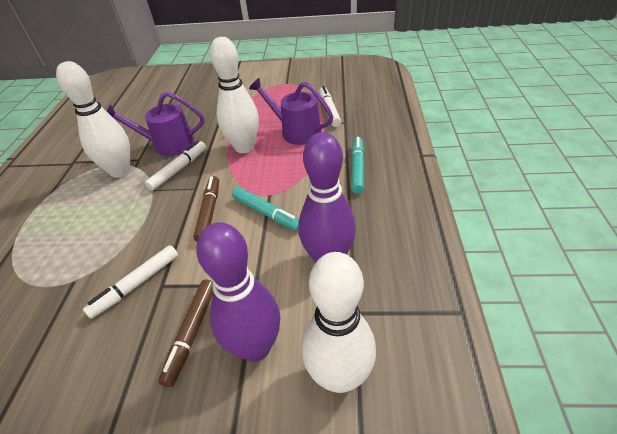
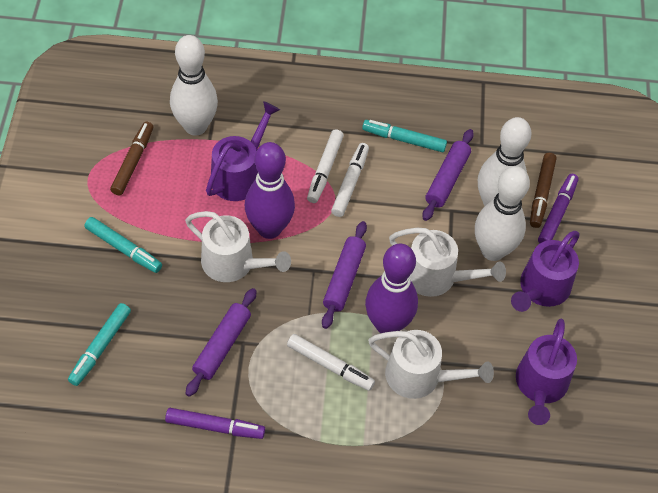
purple marker: 0 -> 2
purple rolling pin: 0 -> 3
purple watering can: 2 -> 3
turquoise marker: 2 -> 3
white watering can: 0 -> 3

